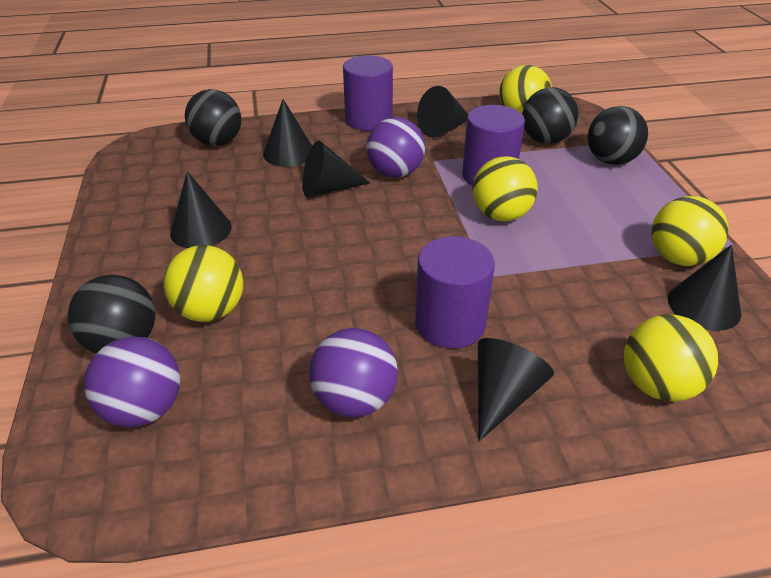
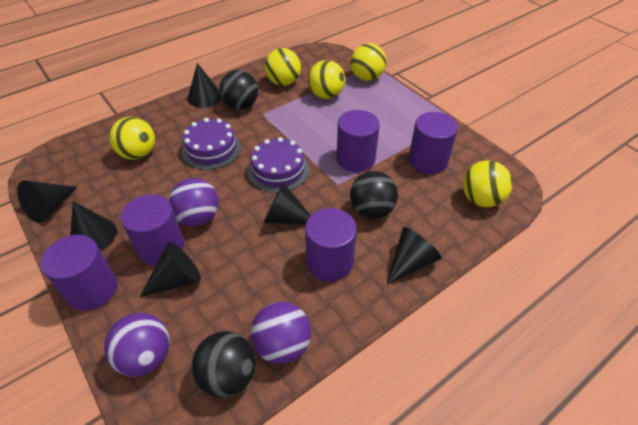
black ball: 4 -> 3
purple cake: 0 -> 2
purple cylinder: 3 -> 5

